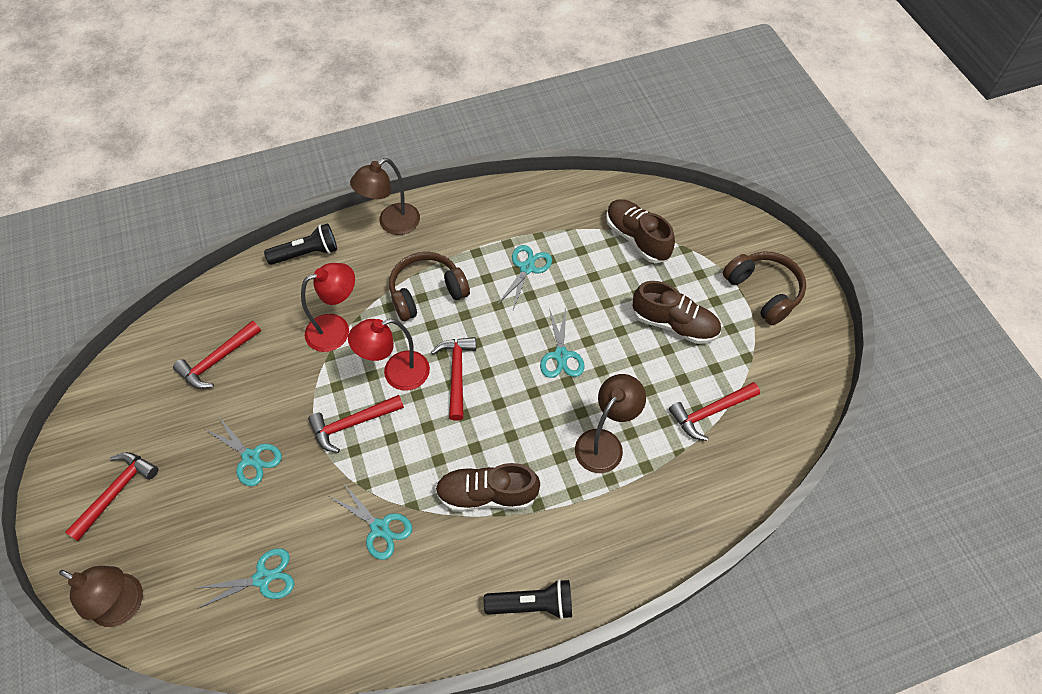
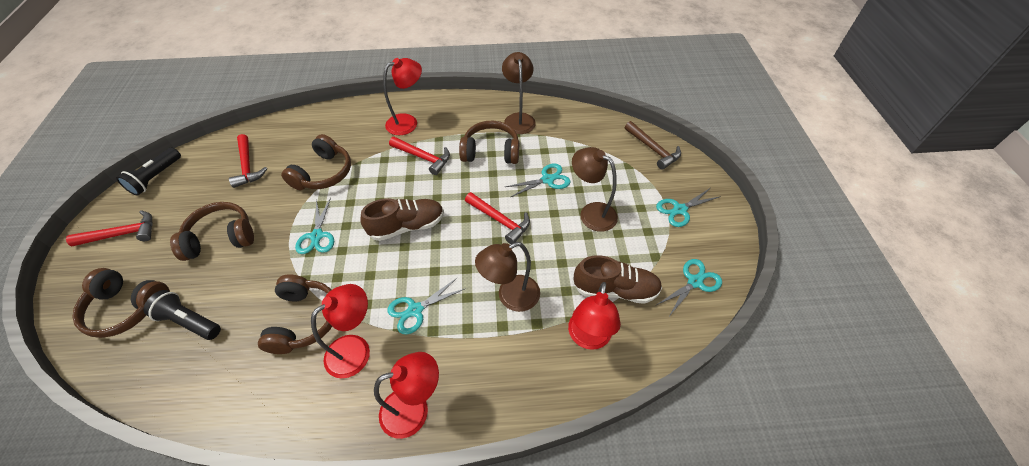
brown hammer: 0 -> 1
brown headphones: 2 -> 5
brown shoe: 3 -> 2
red hammer: 5 -> 4
red lamp: 2 -> 4

